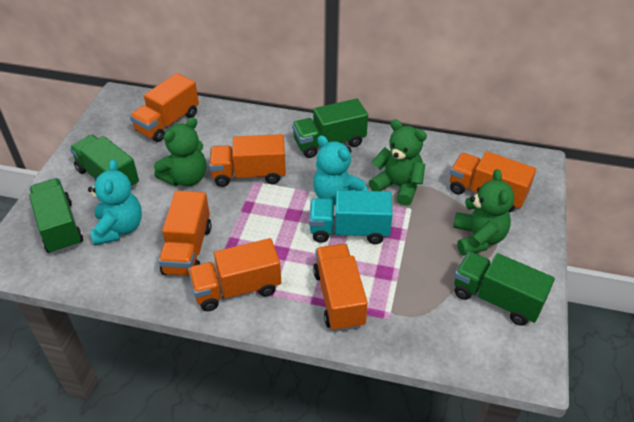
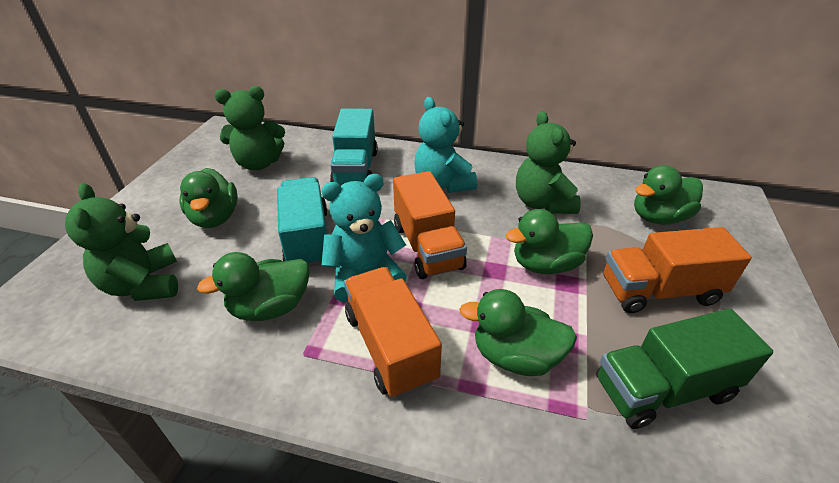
green duck: 0 -> 5
green truck: 4 -> 1
orange truck: 6 -> 3
turquoise truck: 1 -> 2

